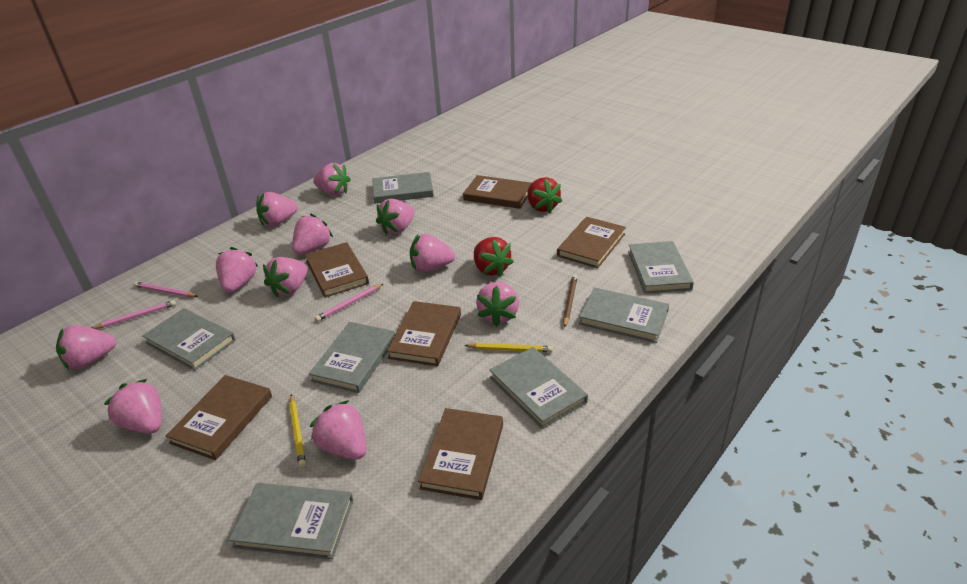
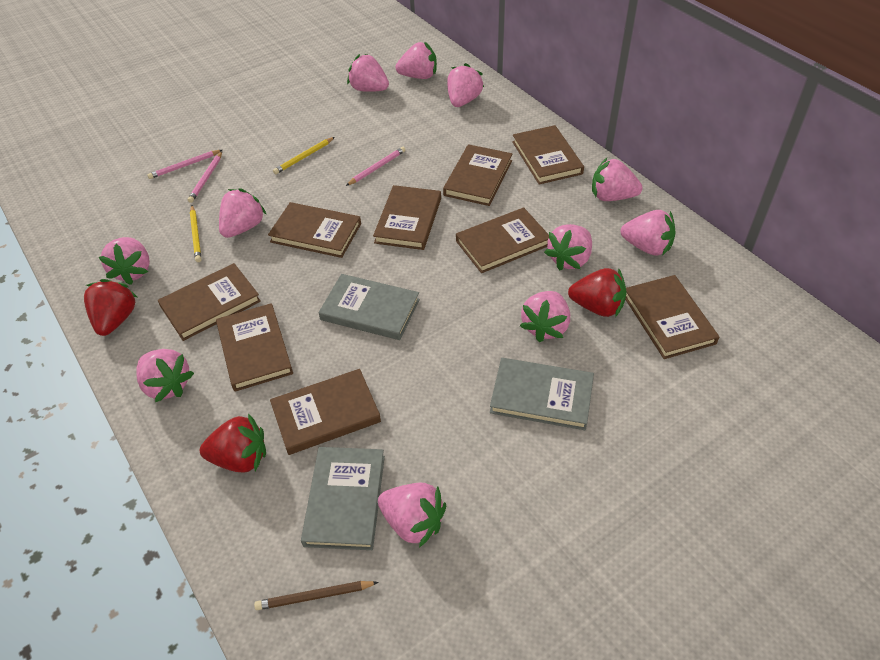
brown book: 6 -> 9
grey book: 7 -> 3
red strawberry: 2 -> 3

